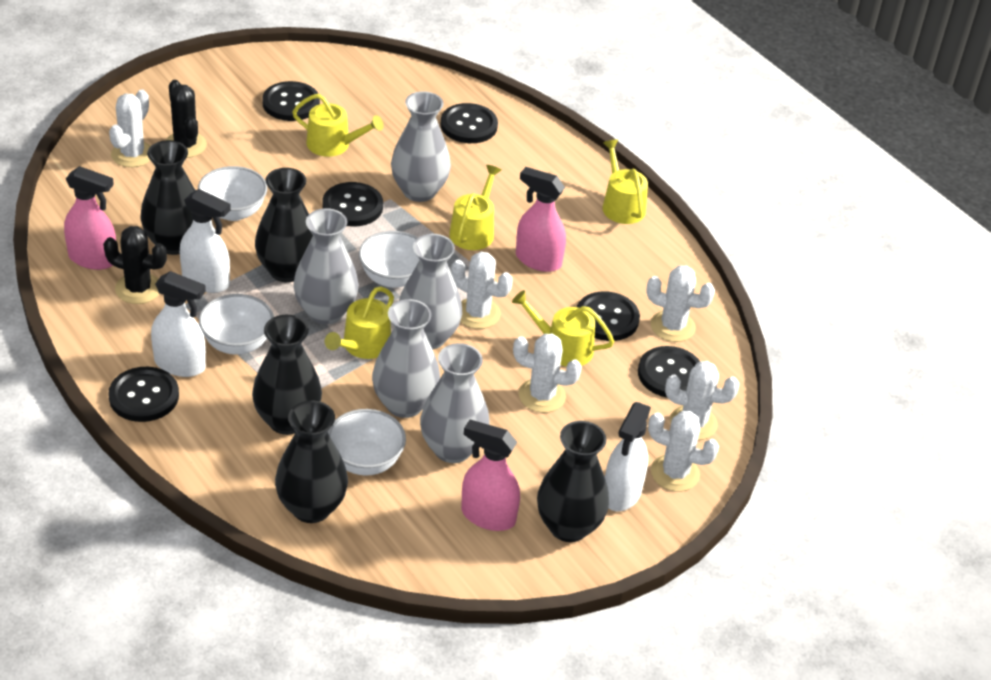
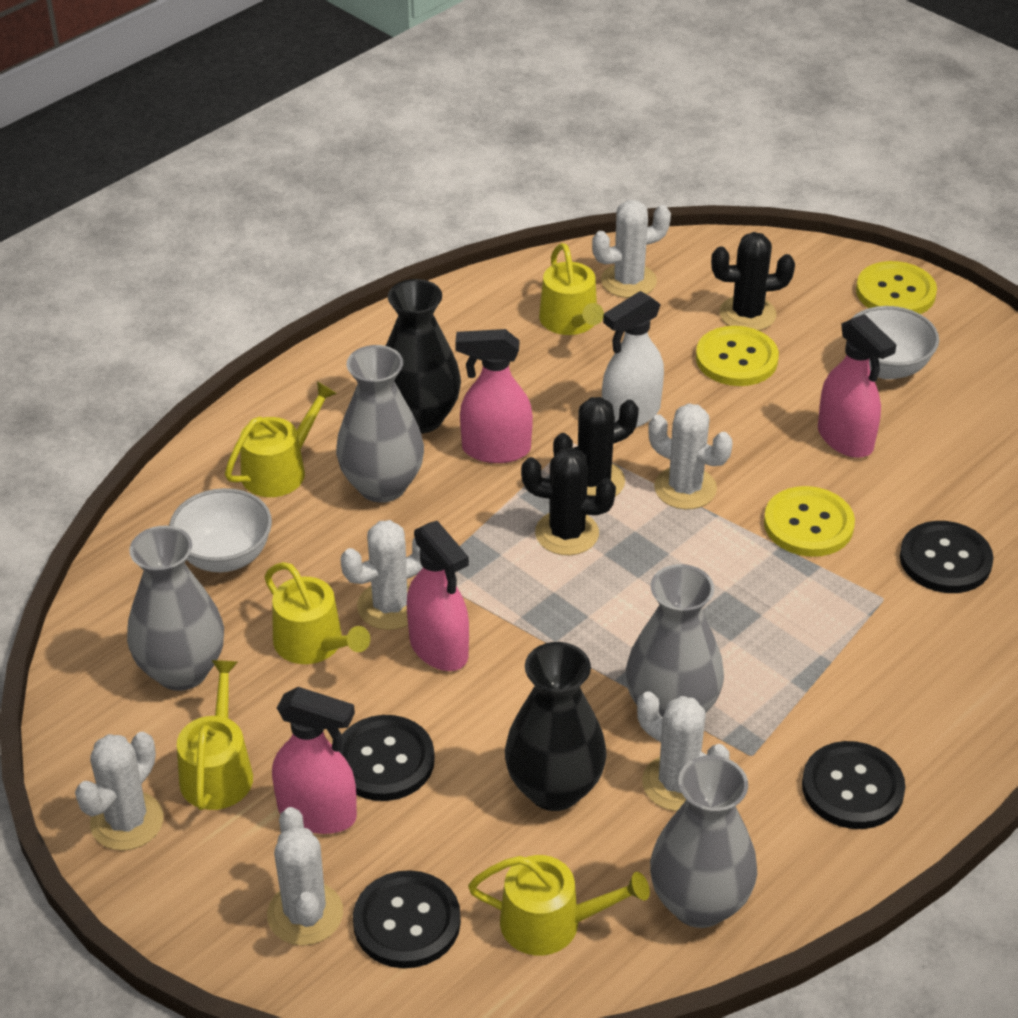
black button: 6 -> 4
black cactus: 2 -> 3
black vase: 5 -> 2
grey vase: 5 -> 4
pink spray bottle: 3 -> 4
white bowl: 4 -> 2
white spray bottle: 3 -> 1
yellow button: 0 -> 3

